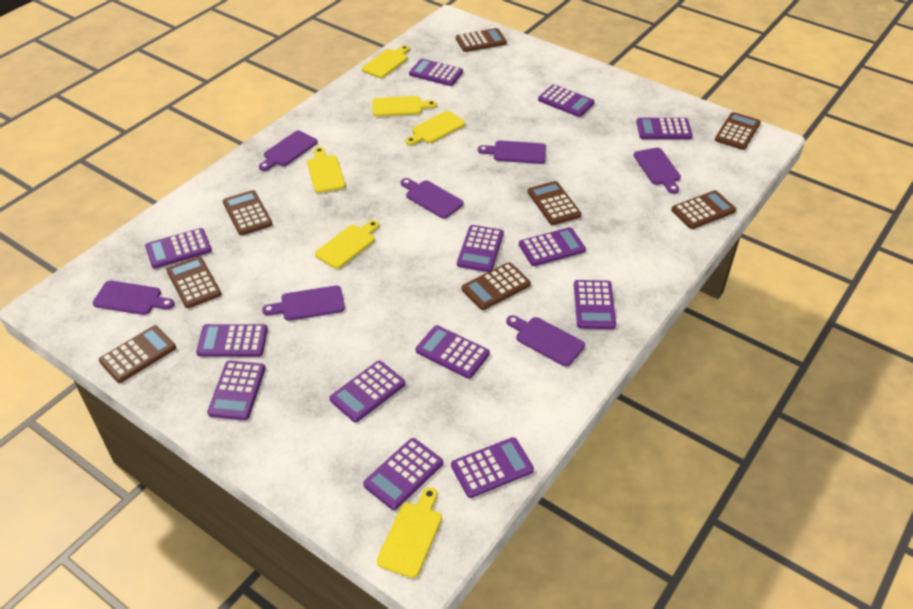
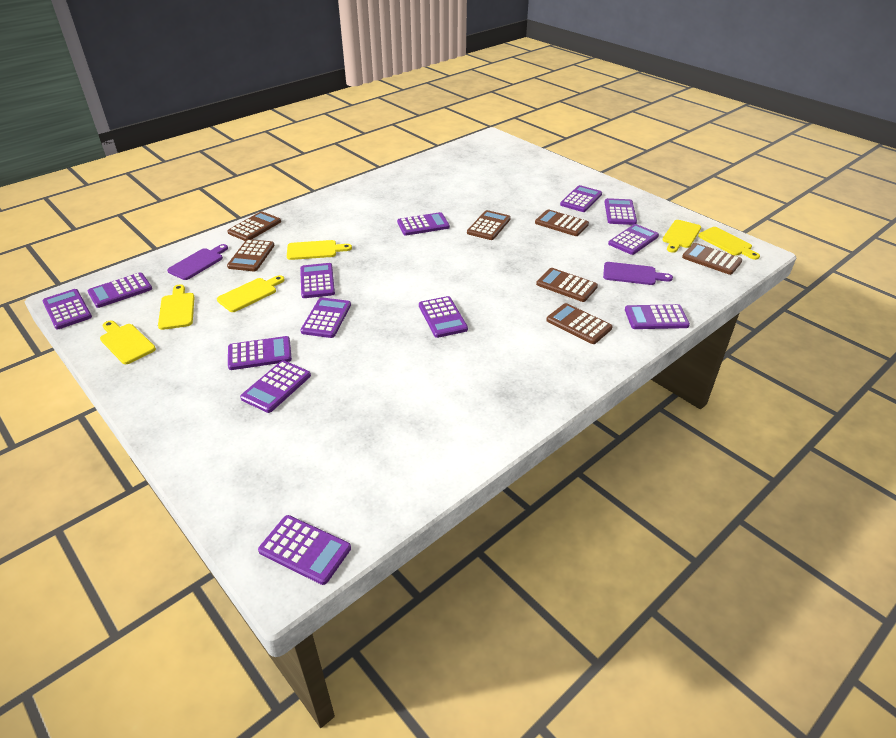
brown calculator: 8 -> 7
purple cutting board: 7 -> 2

